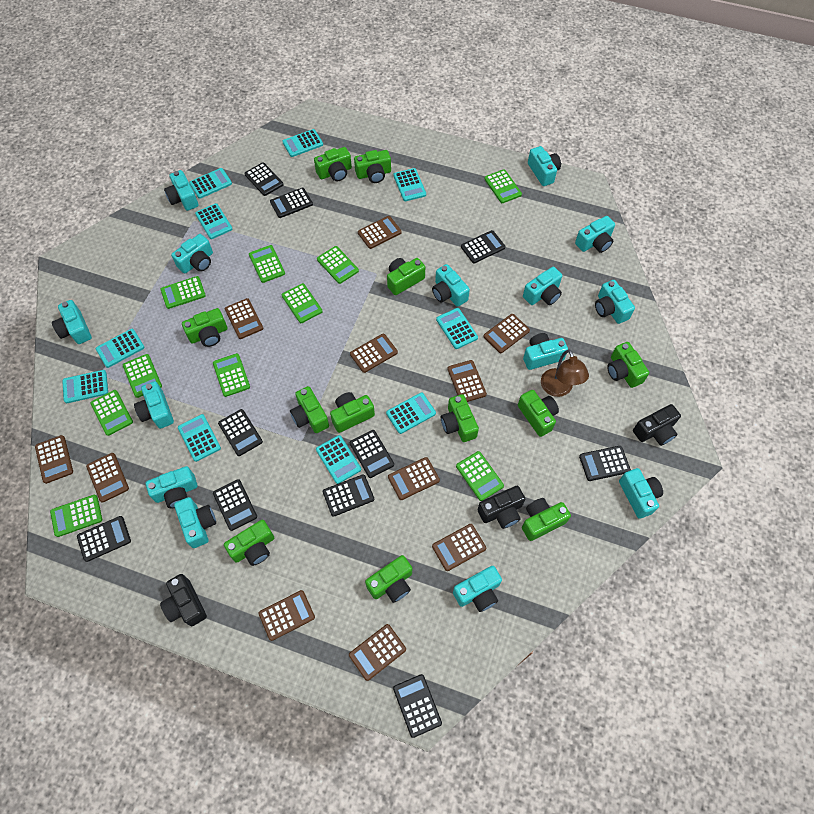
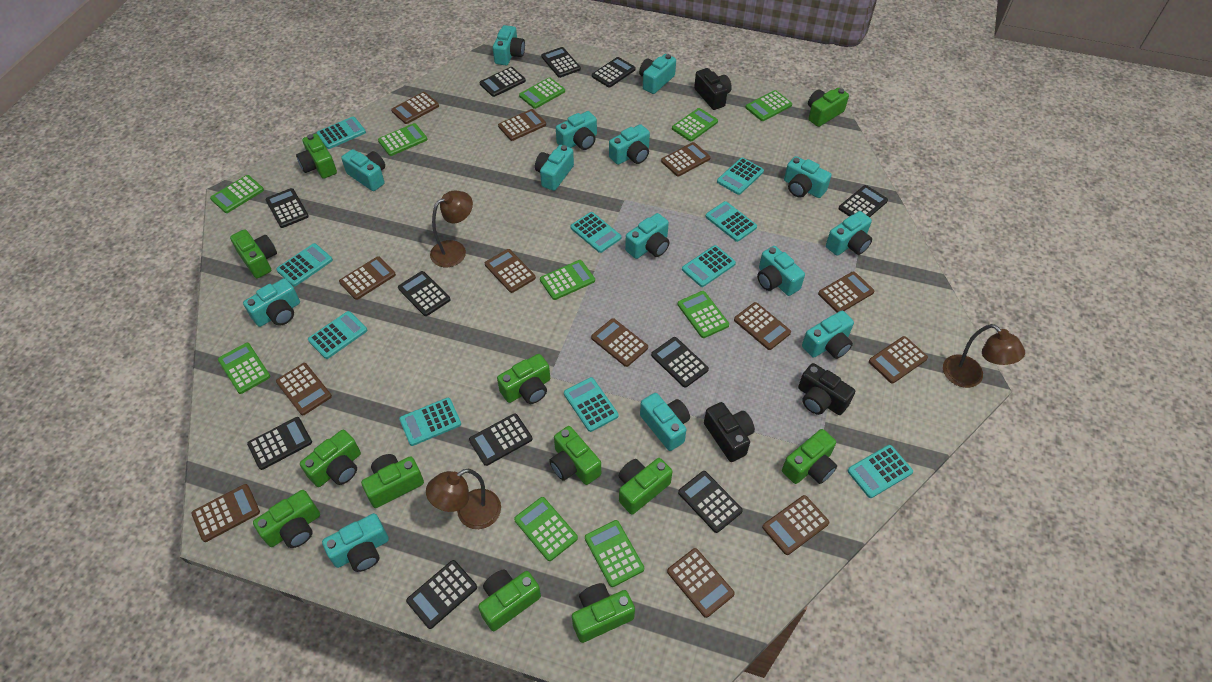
black calculator: 10 -> 11
brown calculator: 11 -> 13
brown lamp: 1 -> 3

